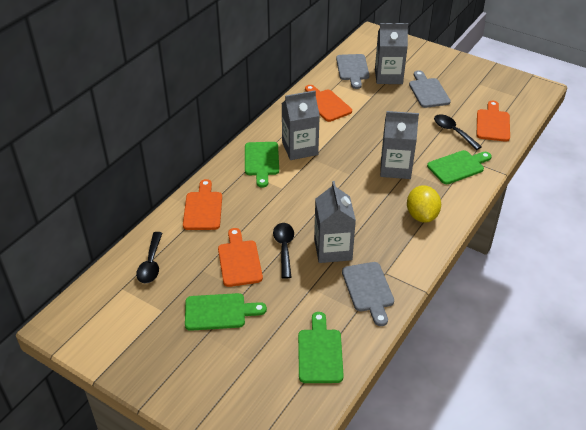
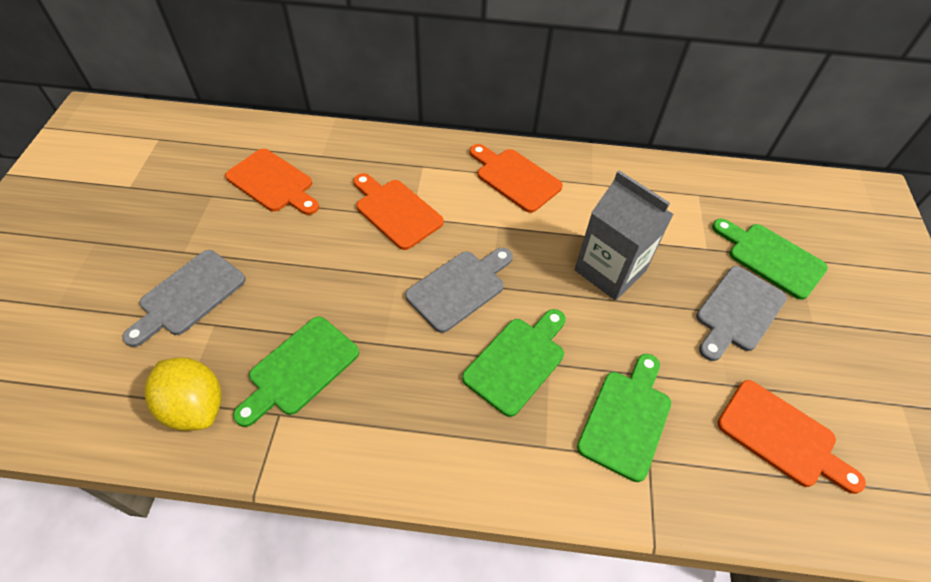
black spoon: 3 -> 0
grey carton: 4 -> 1

